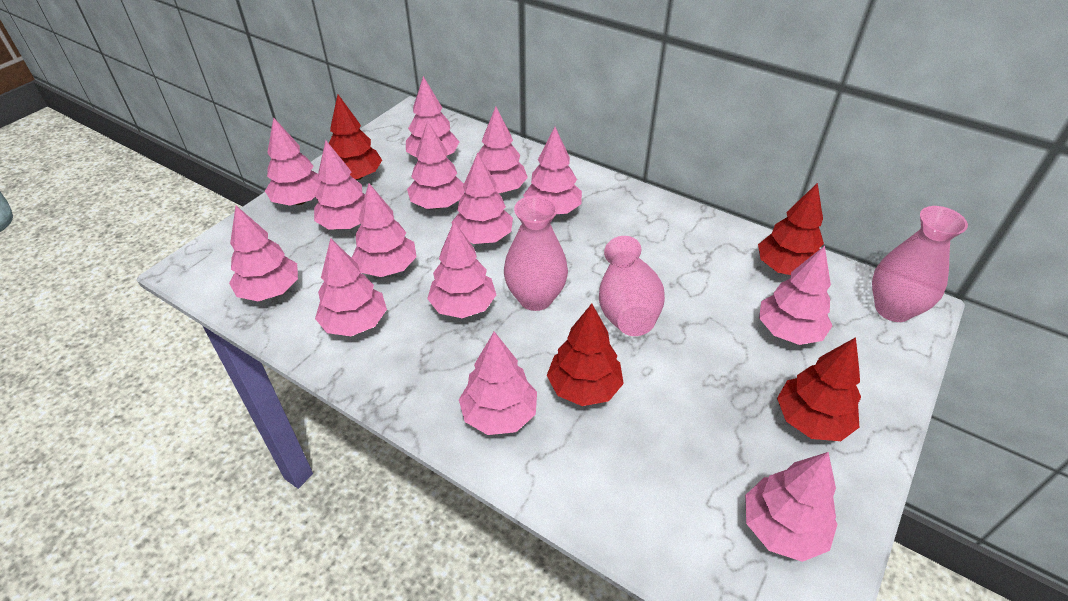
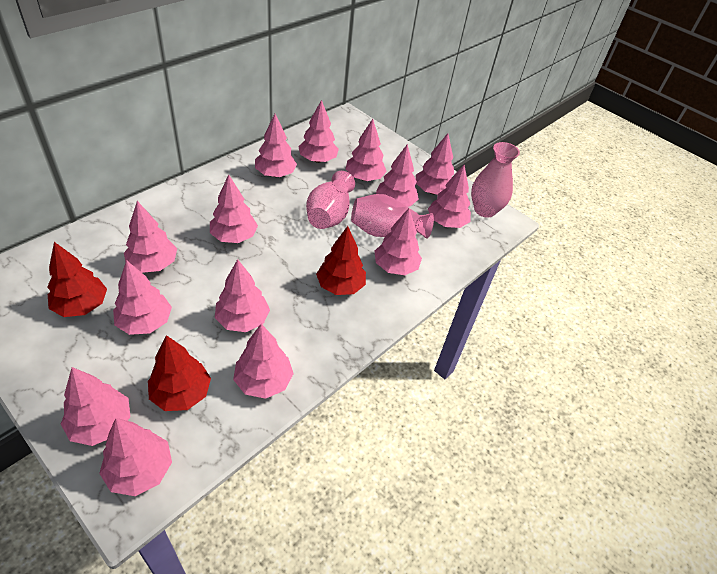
red tree: 4 -> 3

